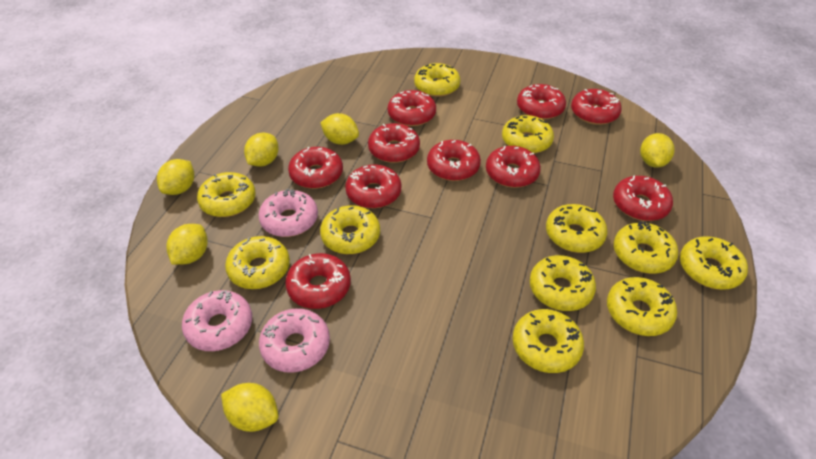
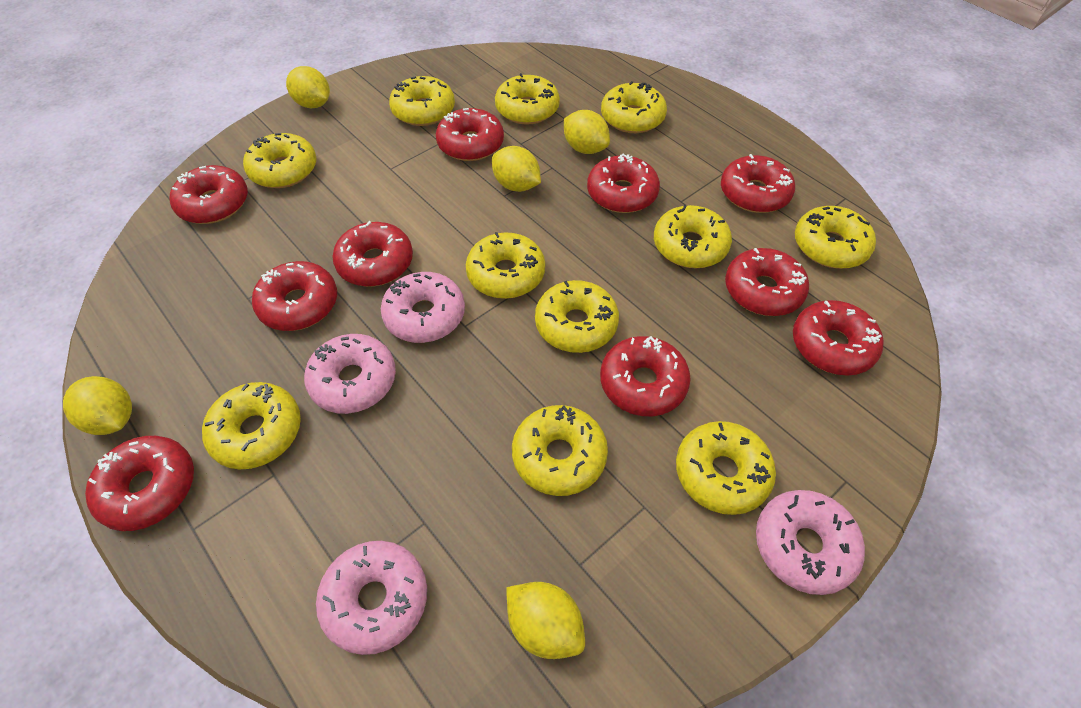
pink donut: 3 -> 4
yellow lemon: 6 -> 5

